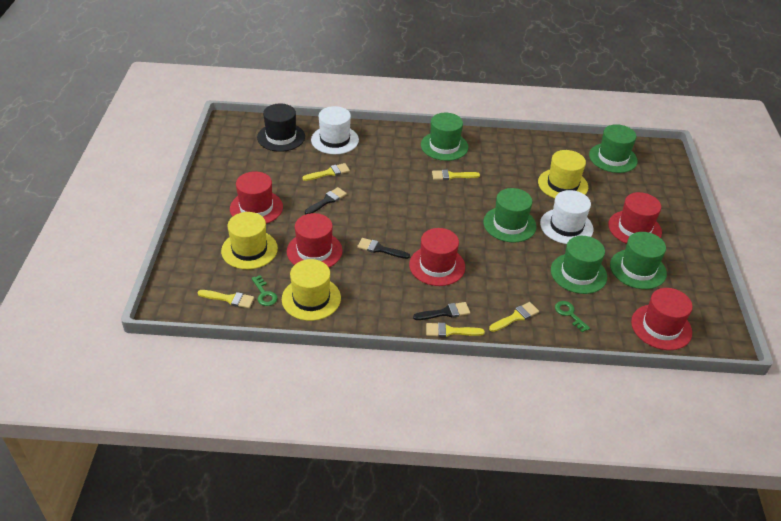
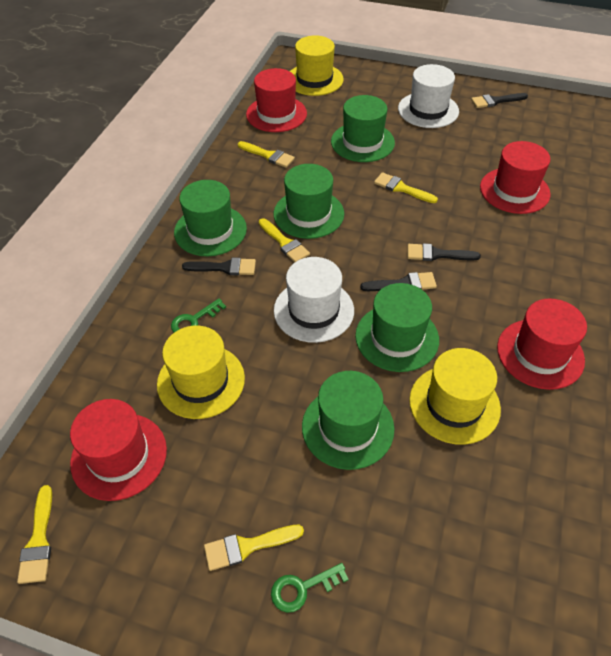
black brush: 3 -> 4
black hat: 1 -> 0
red hat: 5 -> 4

